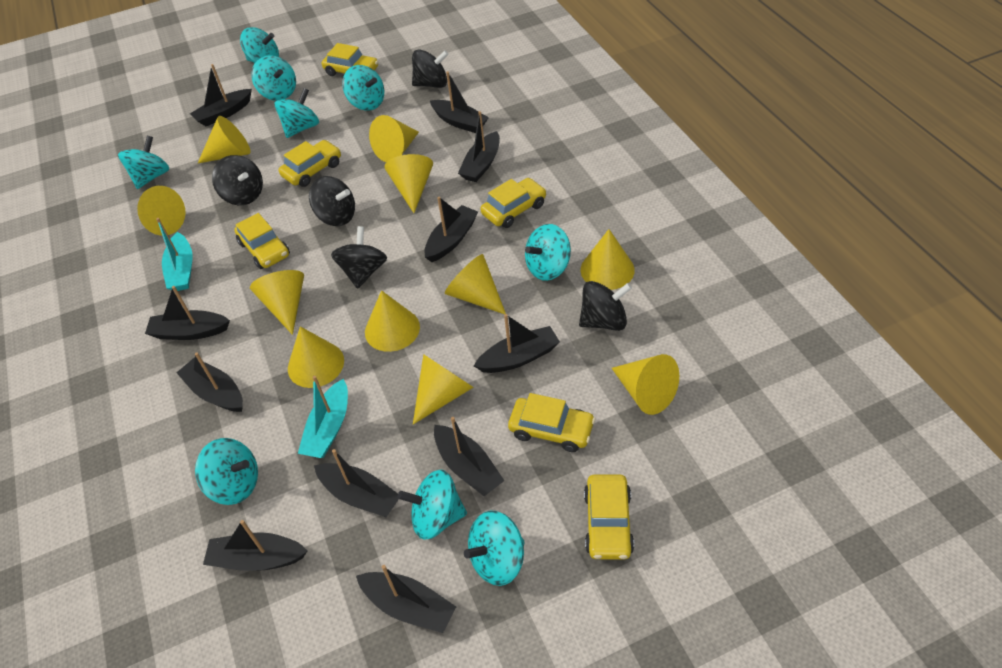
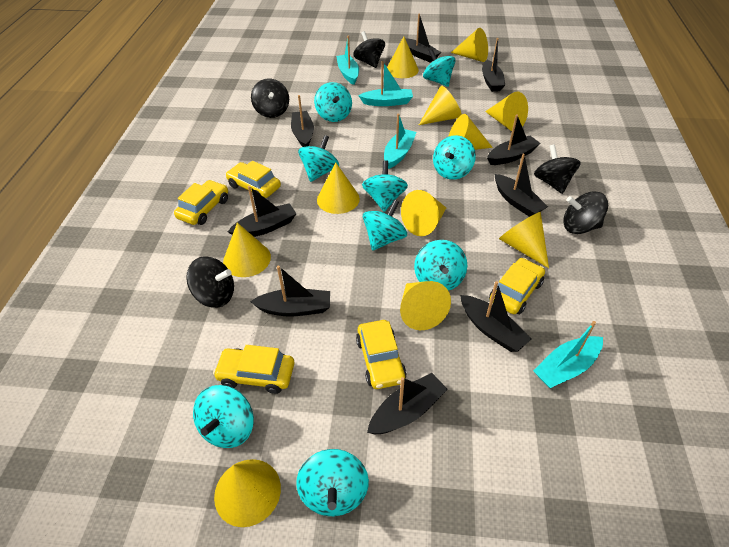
black boat: 11 -> 9
turquoise boat: 2 -> 4
yellow car: 6 -> 5

